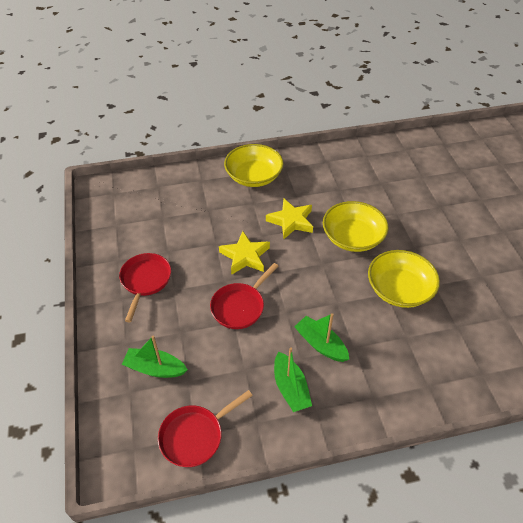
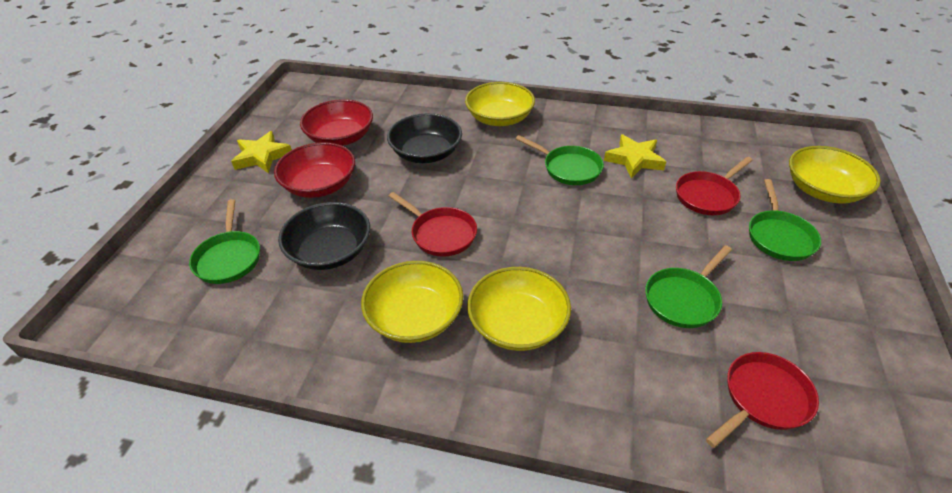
black bowl: 0 -> 2
green boat: 3 -> 0
green pan: 0 -> 4
red bowl: 0 -> 2
yellow bowl: 3 -> 4

